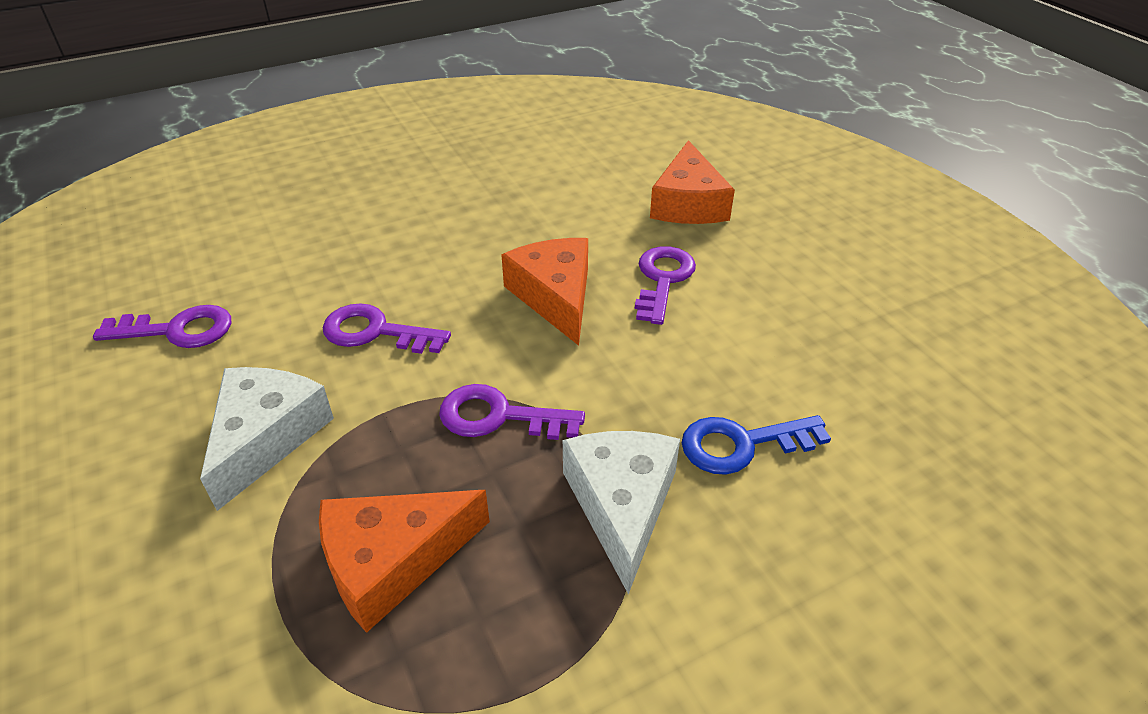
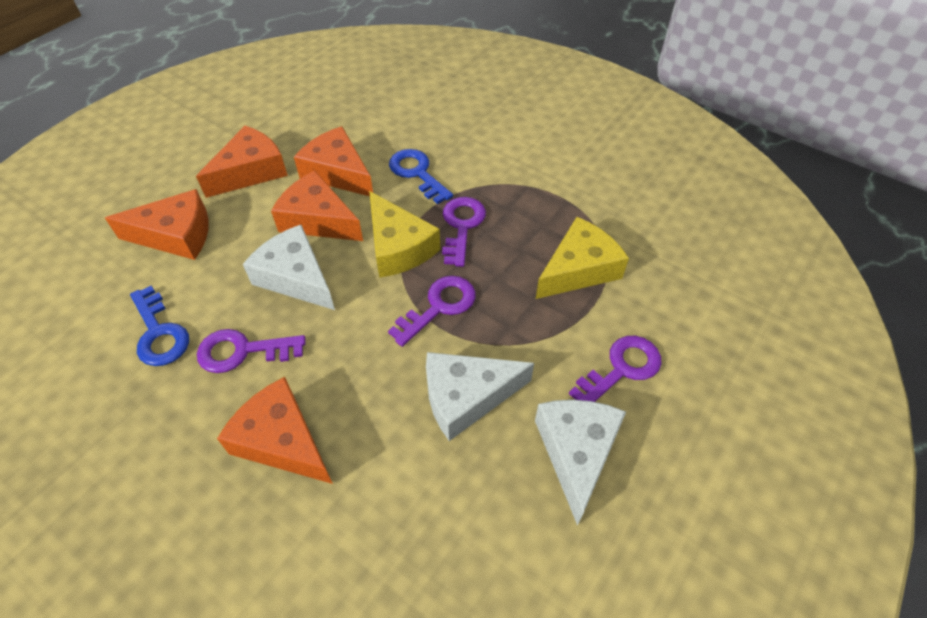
blue key: 1 -> 2
orange cheese: 3 -> 5
white cheese: 2 -> 3
yellow cheese: 0 -> 2

